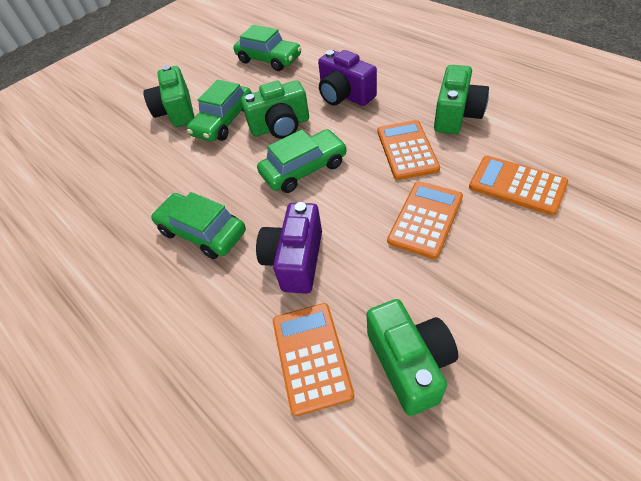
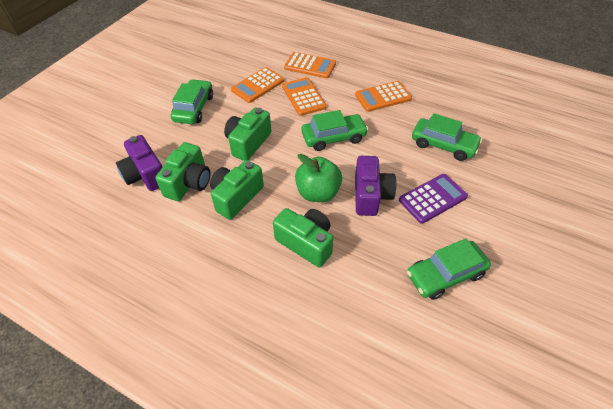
green apple: 0 -> 1
purple calculator: 0 -> 1

